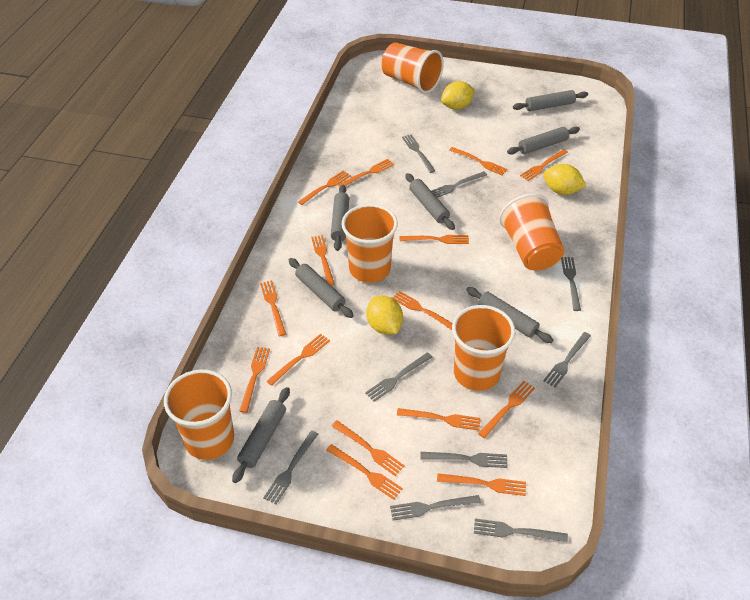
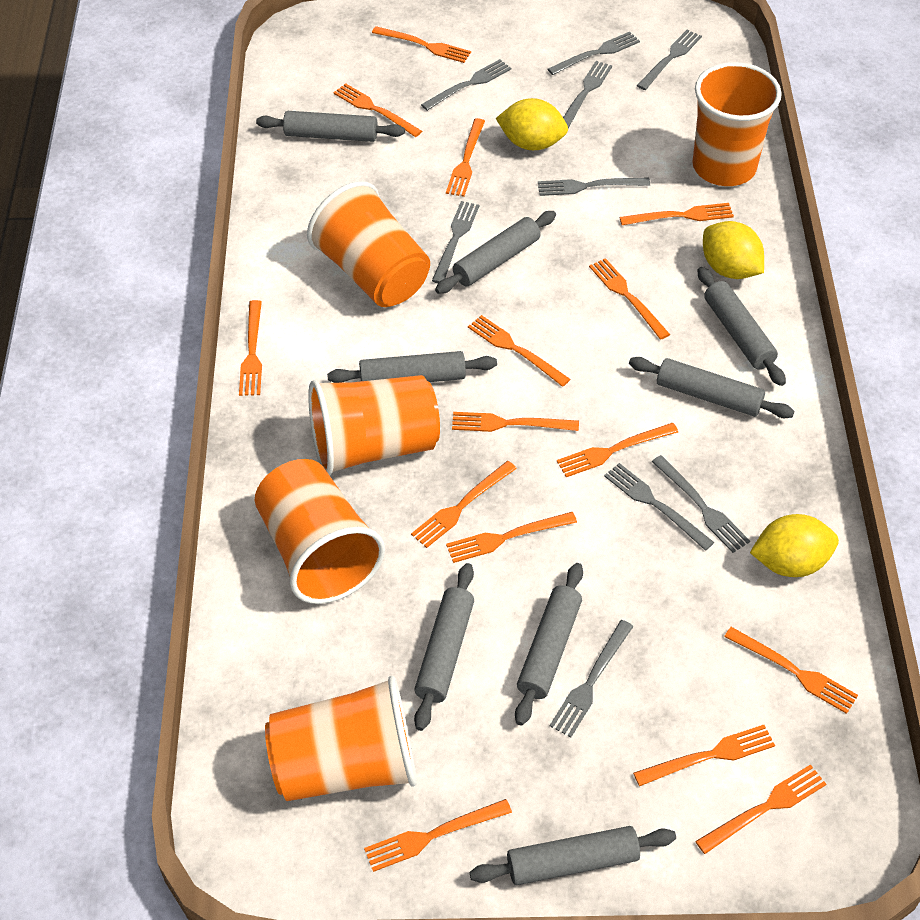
grey rolling pin: 7 -> 8

